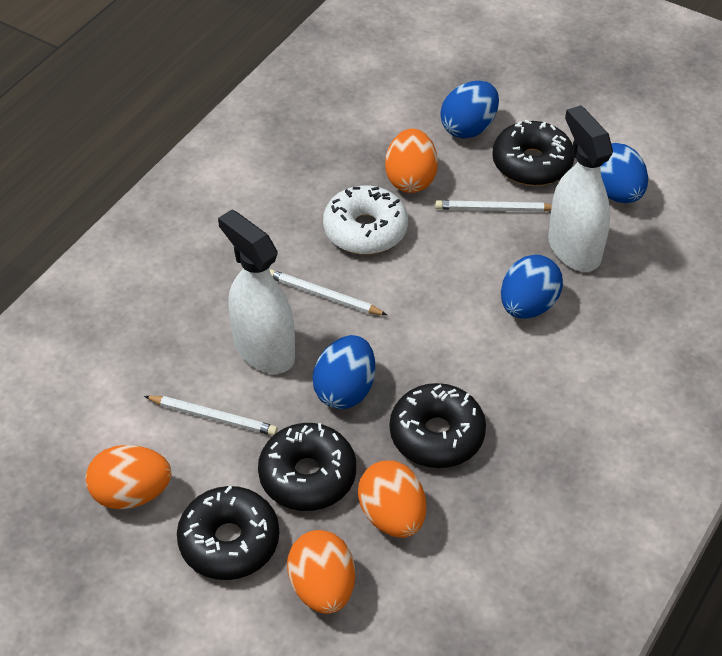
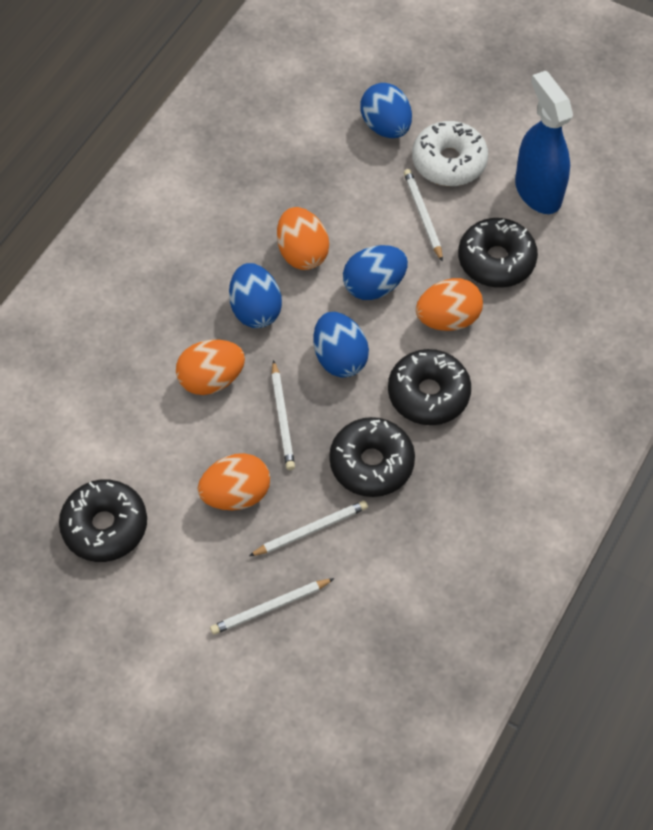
blue spray bottle: 0 -> 1
white pencil: 3 -> 4
white spray bottle: 2 -> 0

